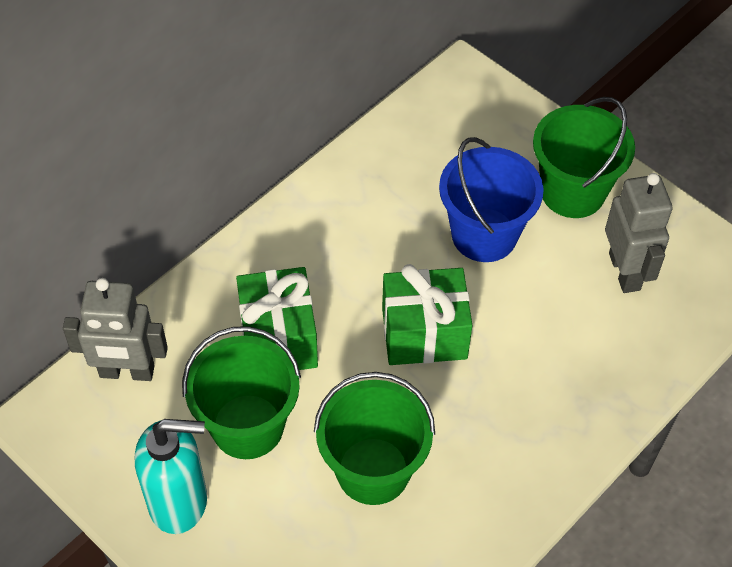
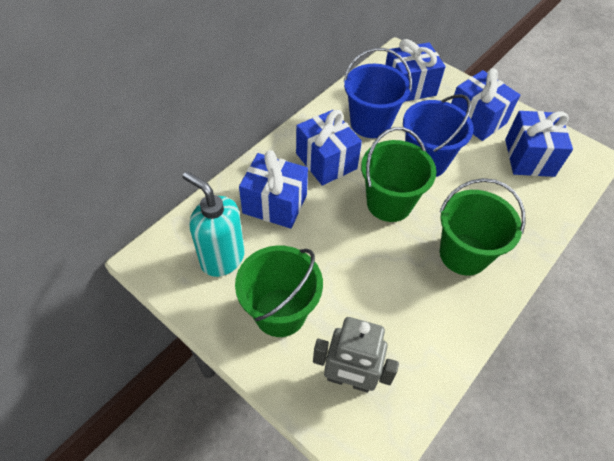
blue bucket: 1 -> 2
blue gift: 0 -> 5
green gift: 2 -> 0
grey robot: 2 -> 1

